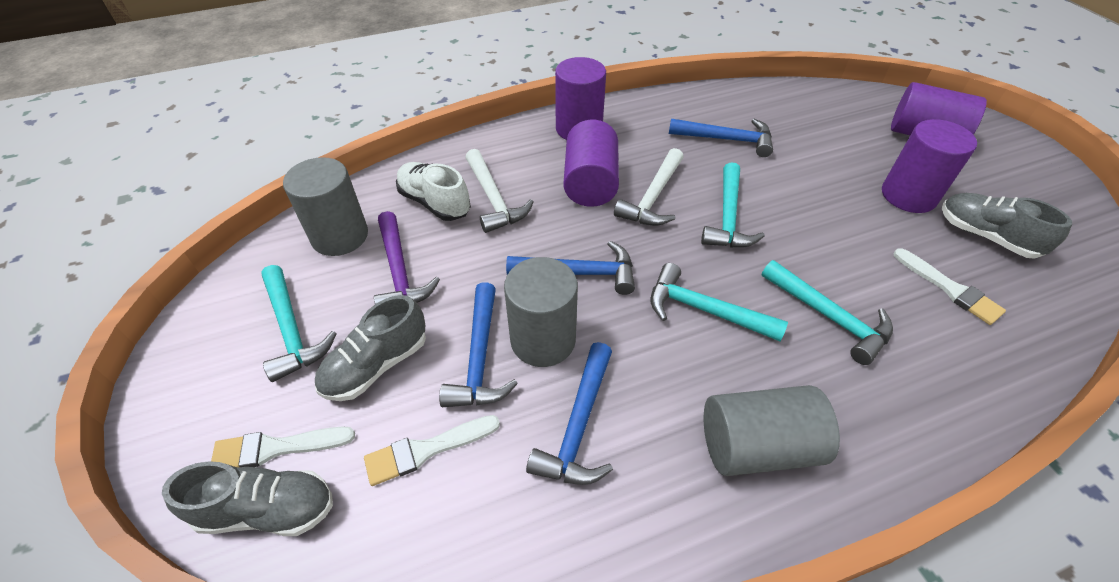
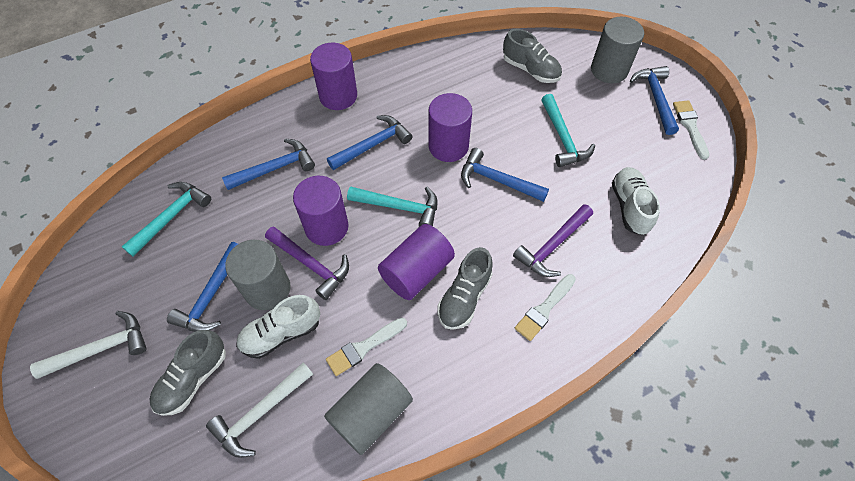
blue hammer: 4 -> 5
purple hammer: 1 -> 2
turquoise hammer: 4 -> 3
white shoe: 1 -> 2

